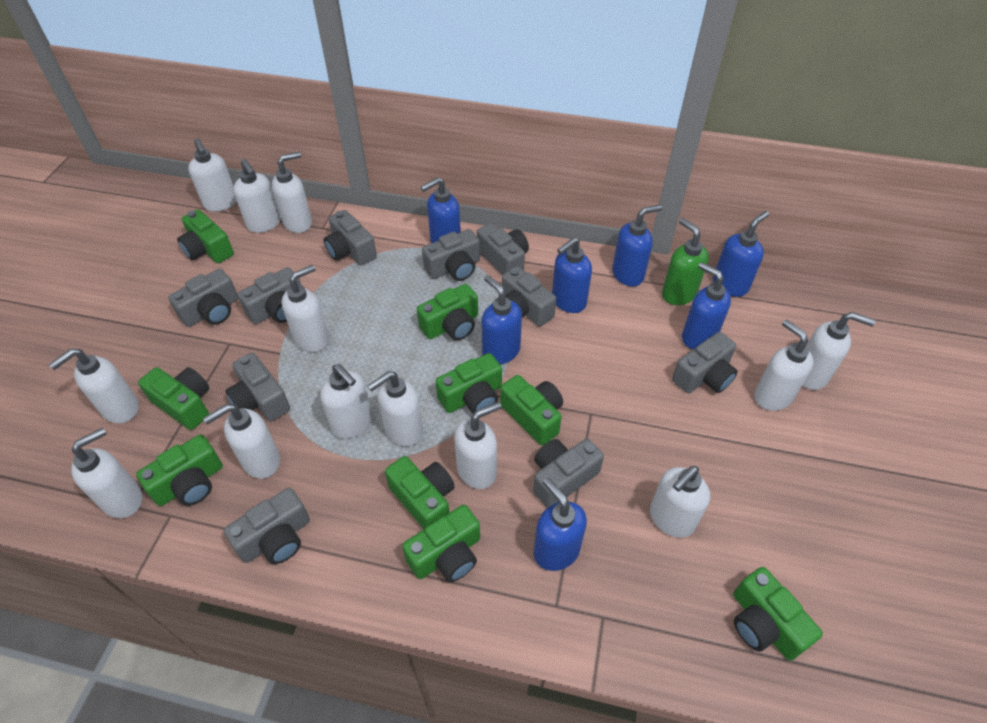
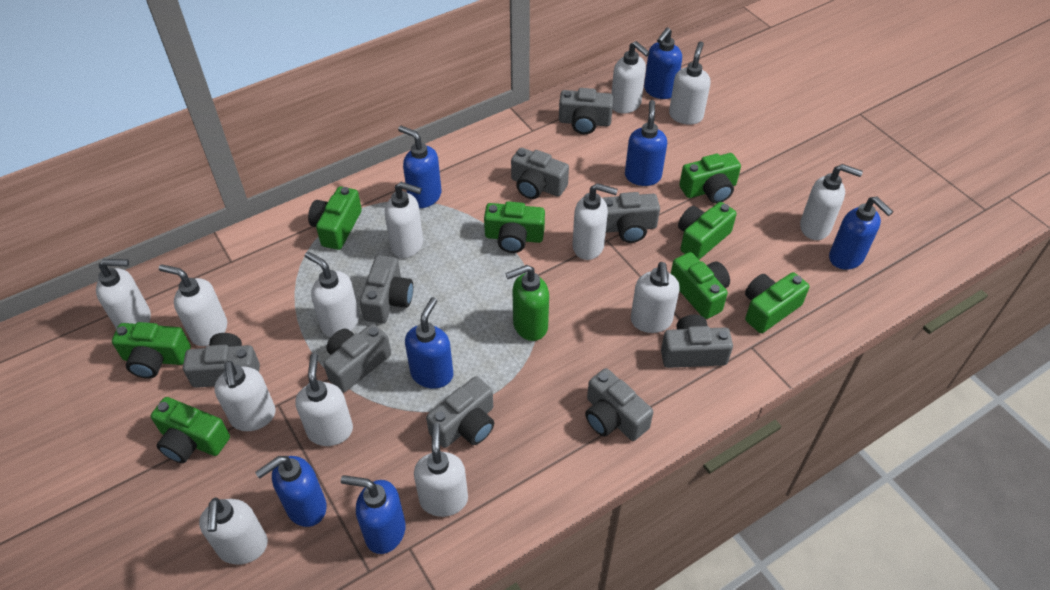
green camera: 9 -> 8
grey camera: 10 -> 9

